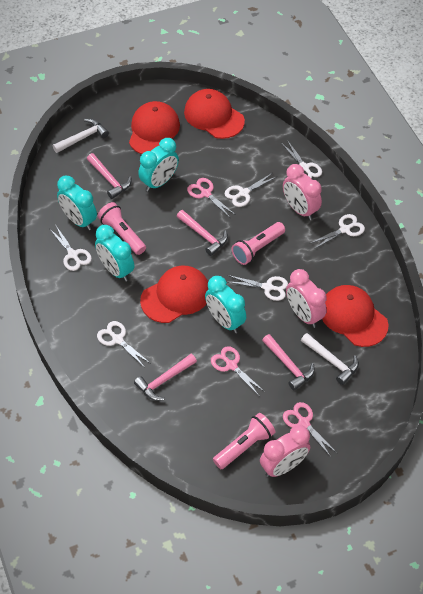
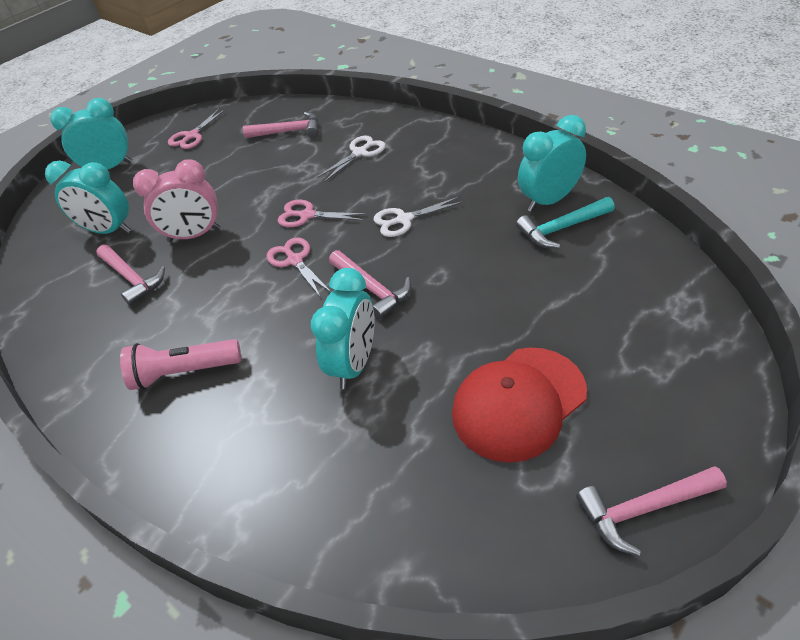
pink clock: 3 -> 1
pink flashlight: 3 -> 1
red cap: 4 -> 1
turquoise hammer: 0 -> 1
white hammer: 2 -> 0
white scissors: 6 -> 2

